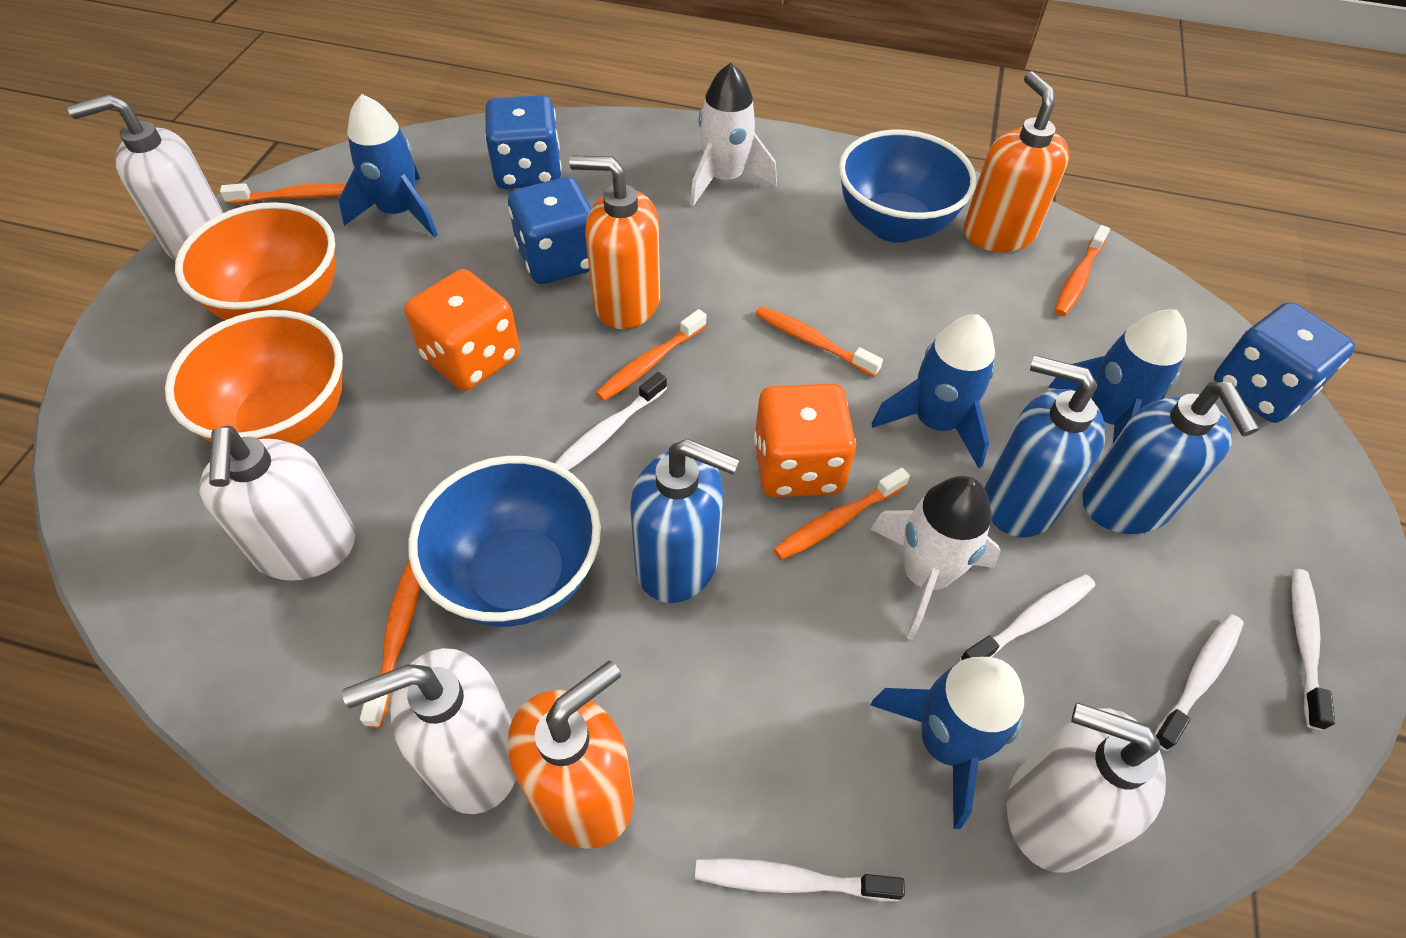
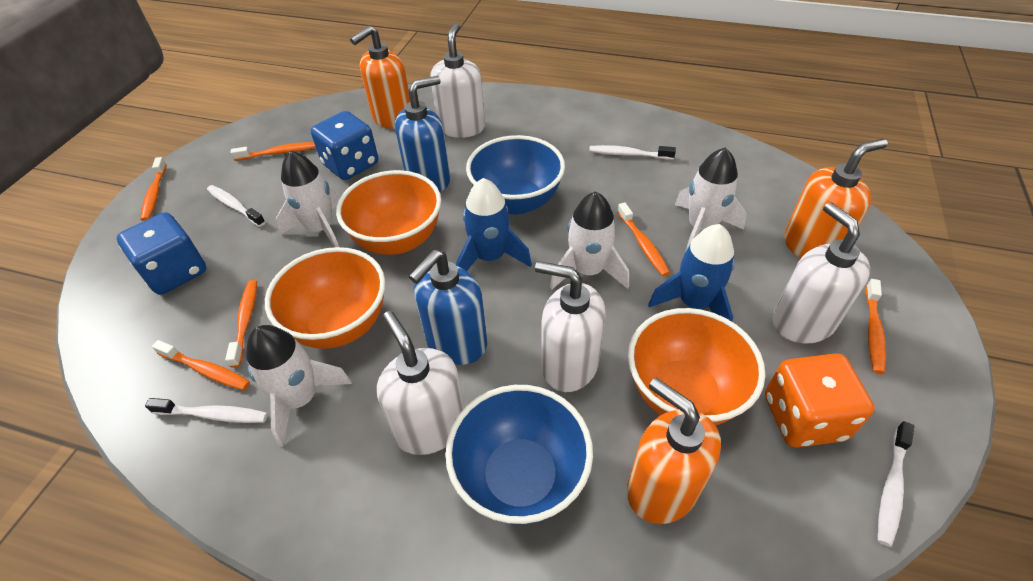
blue dice: 3 -> 2
blue rocket: 4 -> 2
blue soap dispenser: 3 -> 2
orange bowl: 2 -> 3
orange dice: 2 -> 1
white rocket: 2 -> 4
white toothbrush: 5 -> 4

